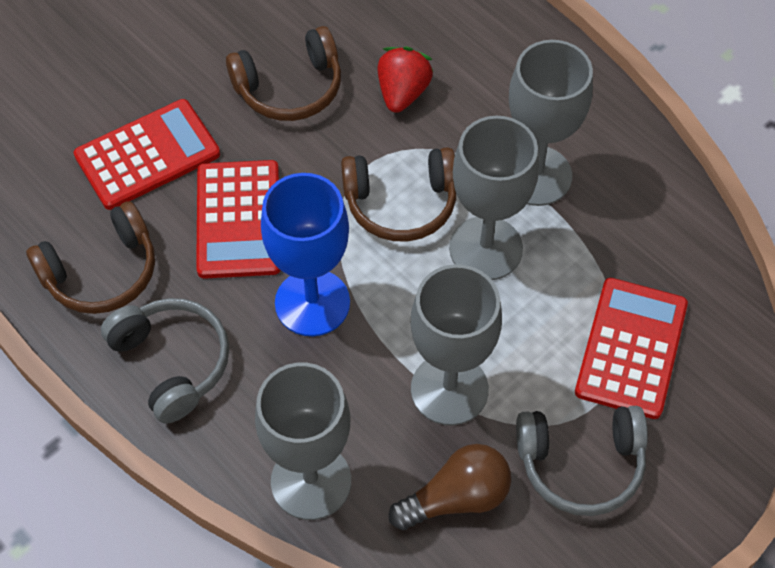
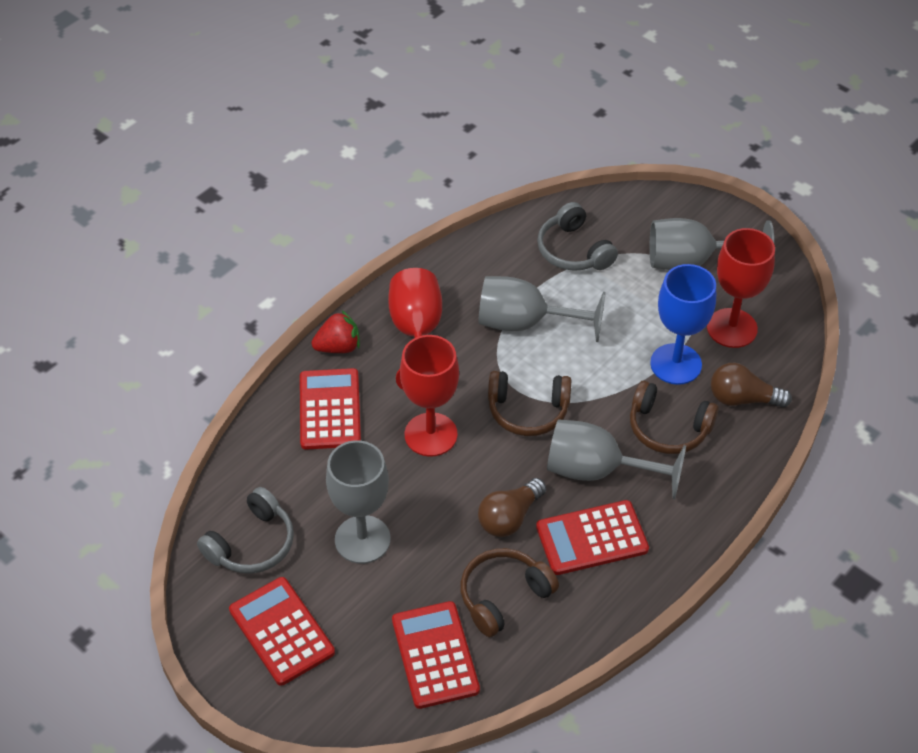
brown light bulb: 1 -> 2
red calculator: 3 -> 4
red goblet: 0 -> 3

